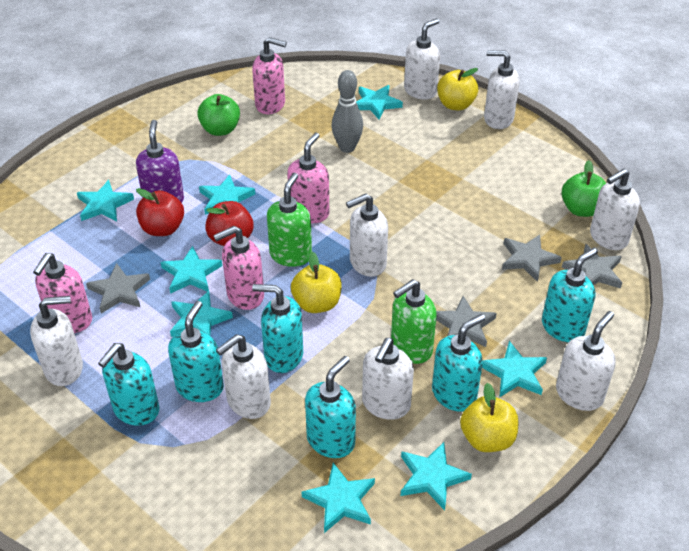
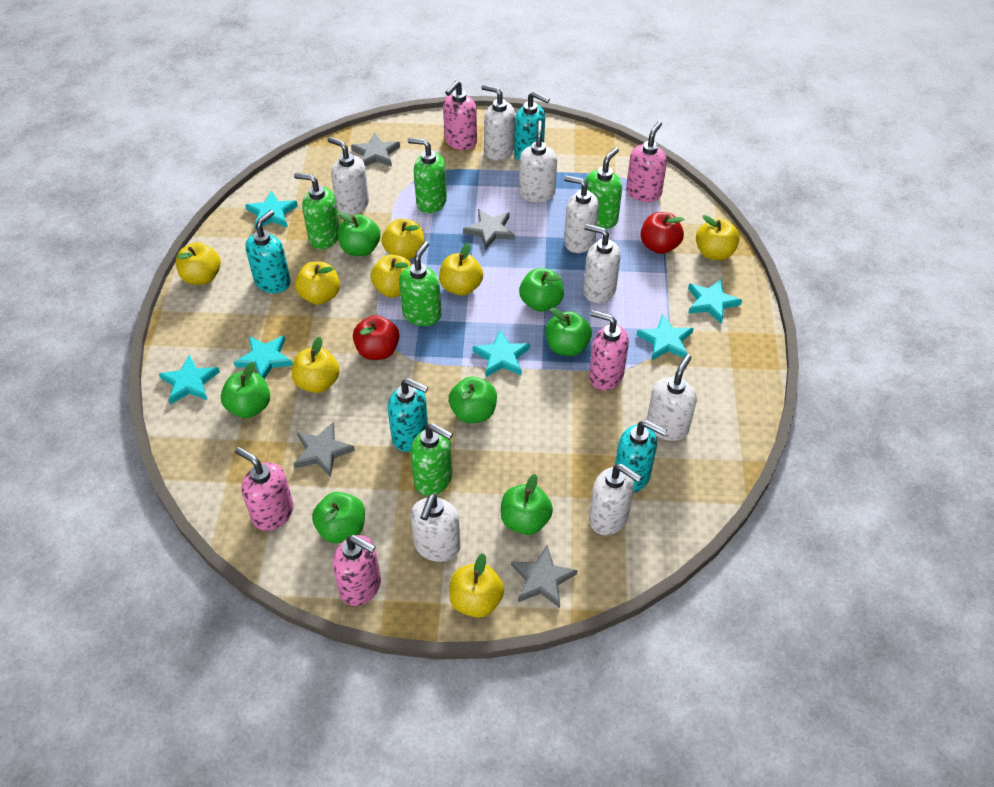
green apple: 2 -> 7
green soap dispenser: 2 -> 5
grey bowling pin: 1 -> 0
pink soap dispenser: 4 -> 5
purple soap dispenser: 1 -> 0
turquoise soap dispenser: 6 -> 4
turquoise star: 8 -> 6
yellow apple: 3 -> 8

